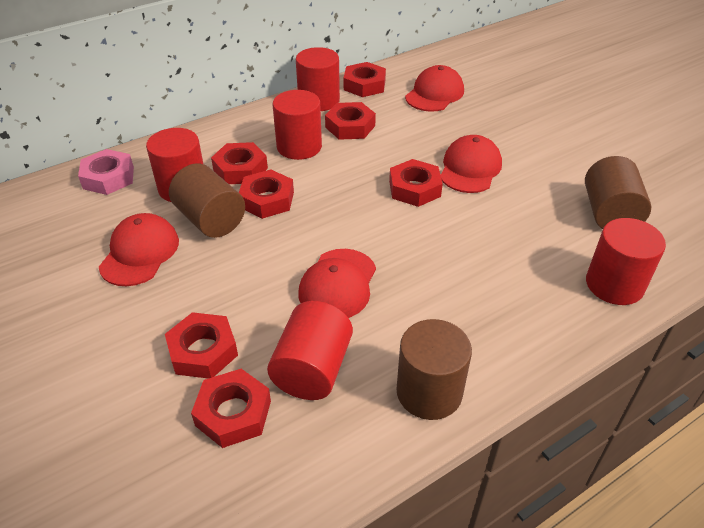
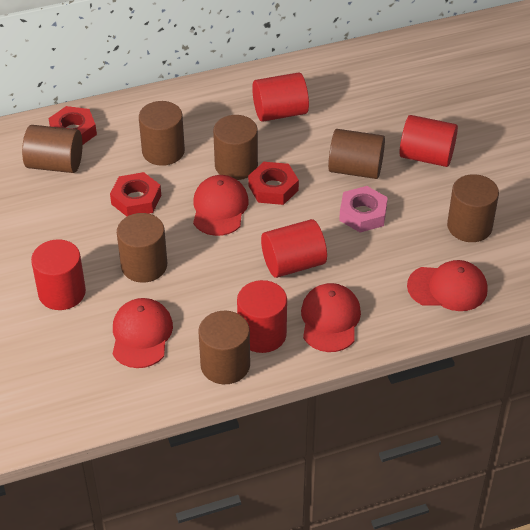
brown cylinder: 3 -> 7
red nut: 7 -> 3

